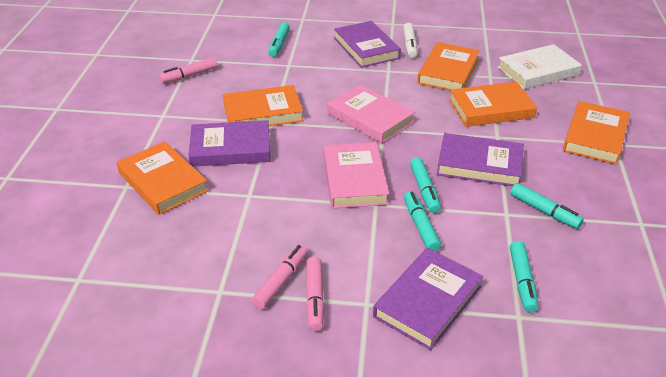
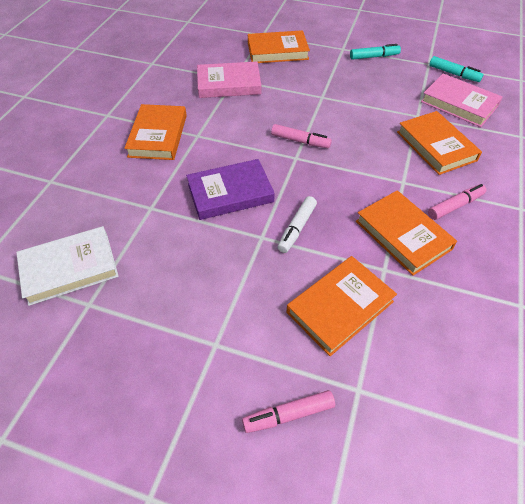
purple book: 4 -> 1
turquoise marker: 5 -> 2

